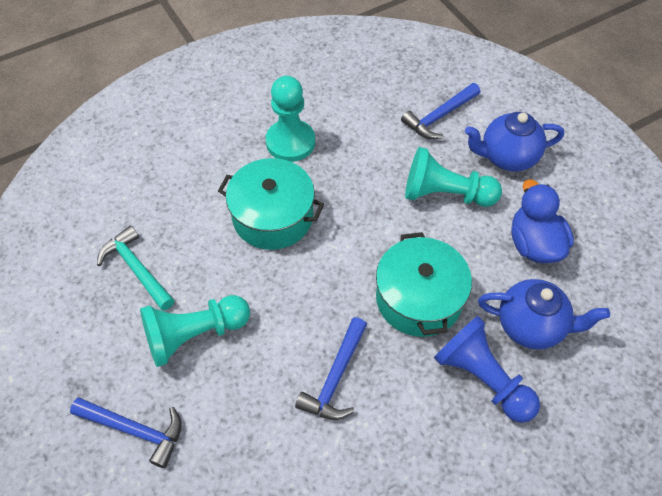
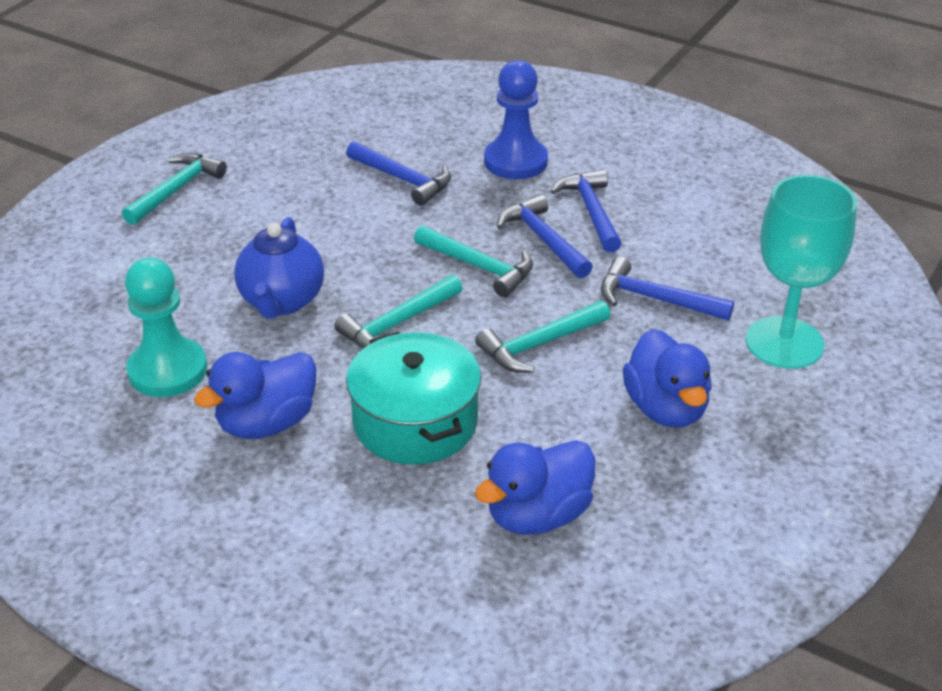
blue duck: 1 -> 3
blue hammer: 3 -> 4
blue teapot: 2 -> 1
turquoise goblet: 0 -> 1
turquoise hammer: 1 -> 4
turquoise pawn: 3 -> 1
turquoise pot: 2 -> 1

